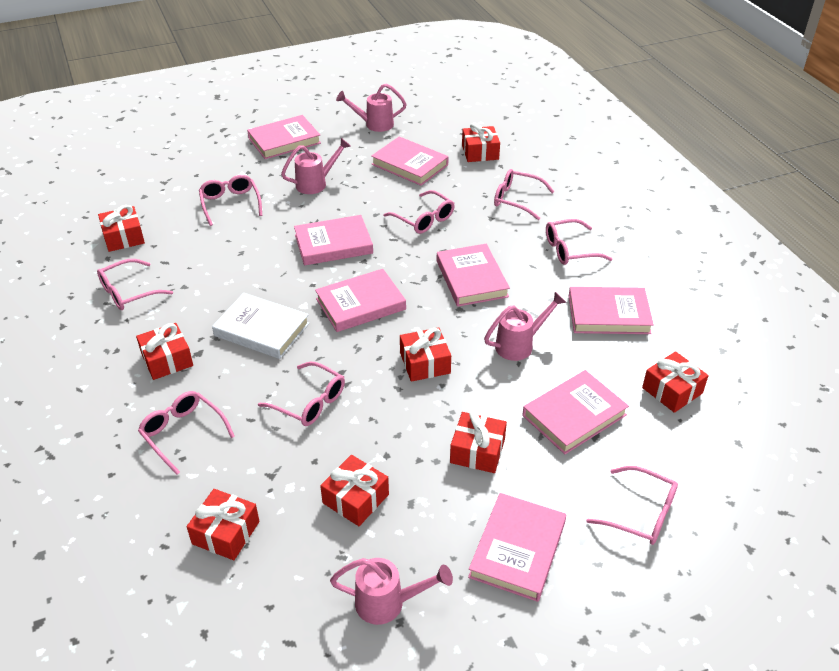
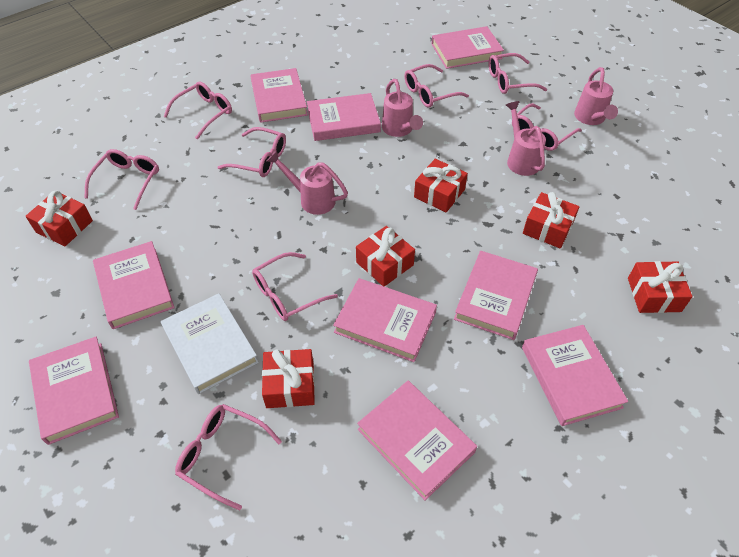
pink book: 8 -> 9
red gift: 8 -> 6

